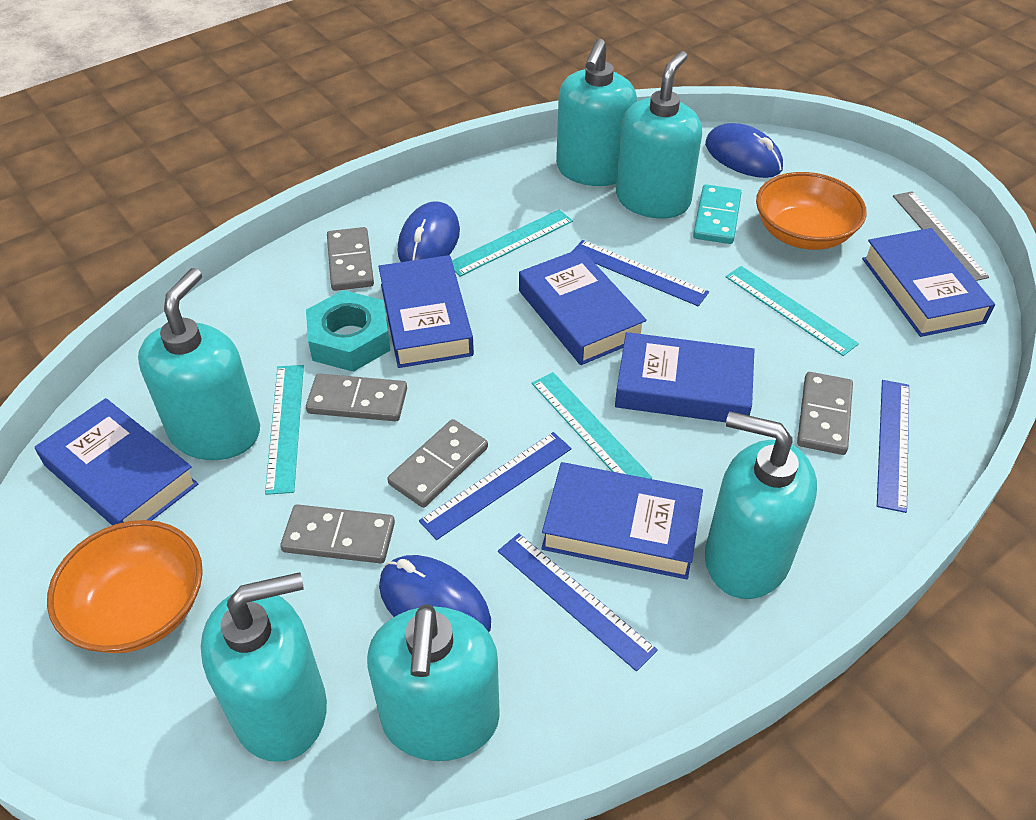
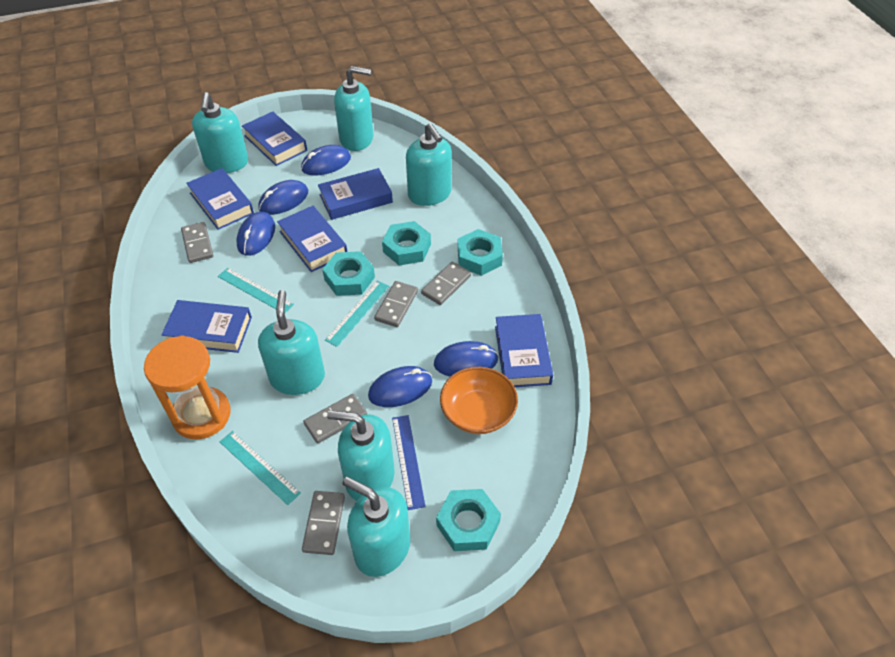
blue mouse: 3 -> 5
blue ruler: 4 -> 1
grey ruler: 1 -> 0
orange bowl: 2 -> 1
orange hourglass: 0 -> 1
turquoise domino: 1 -> 0
turquoise nut: 1 -> 4
turquoise ruler: 4 -> 3

